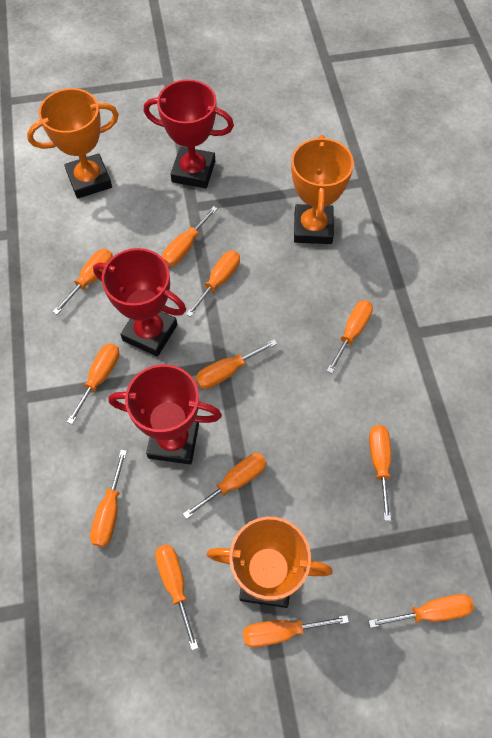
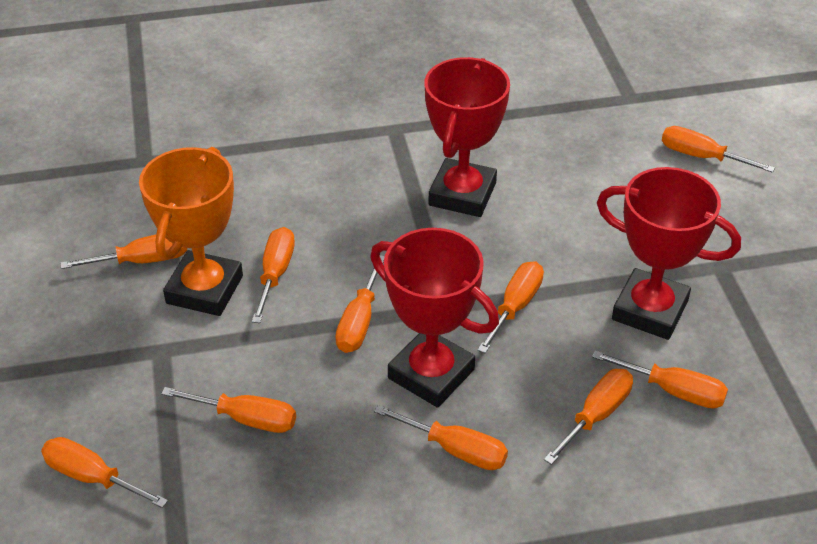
orange screwdriver: 12 -> 10
orange trophy: 3 -> 1

